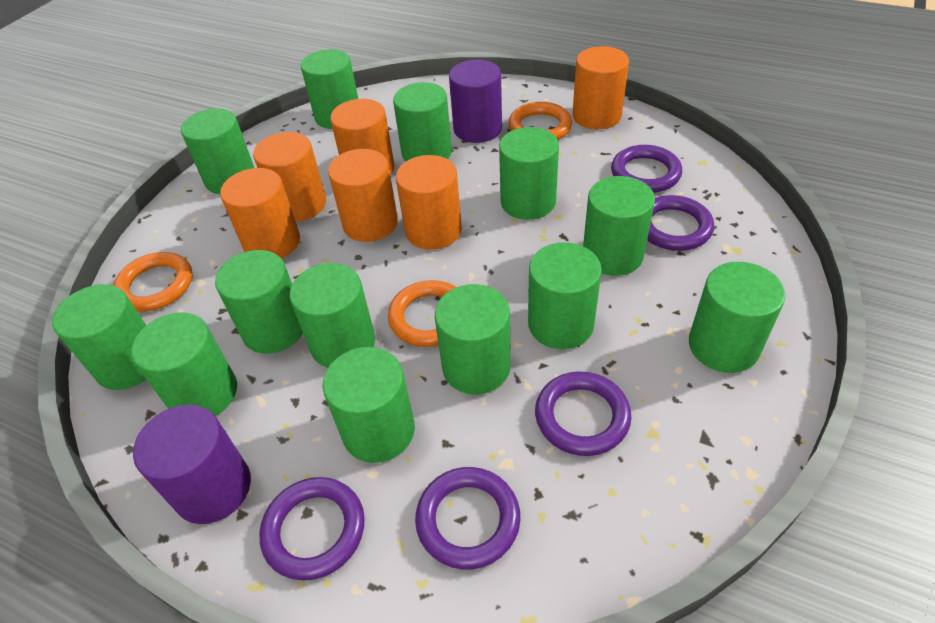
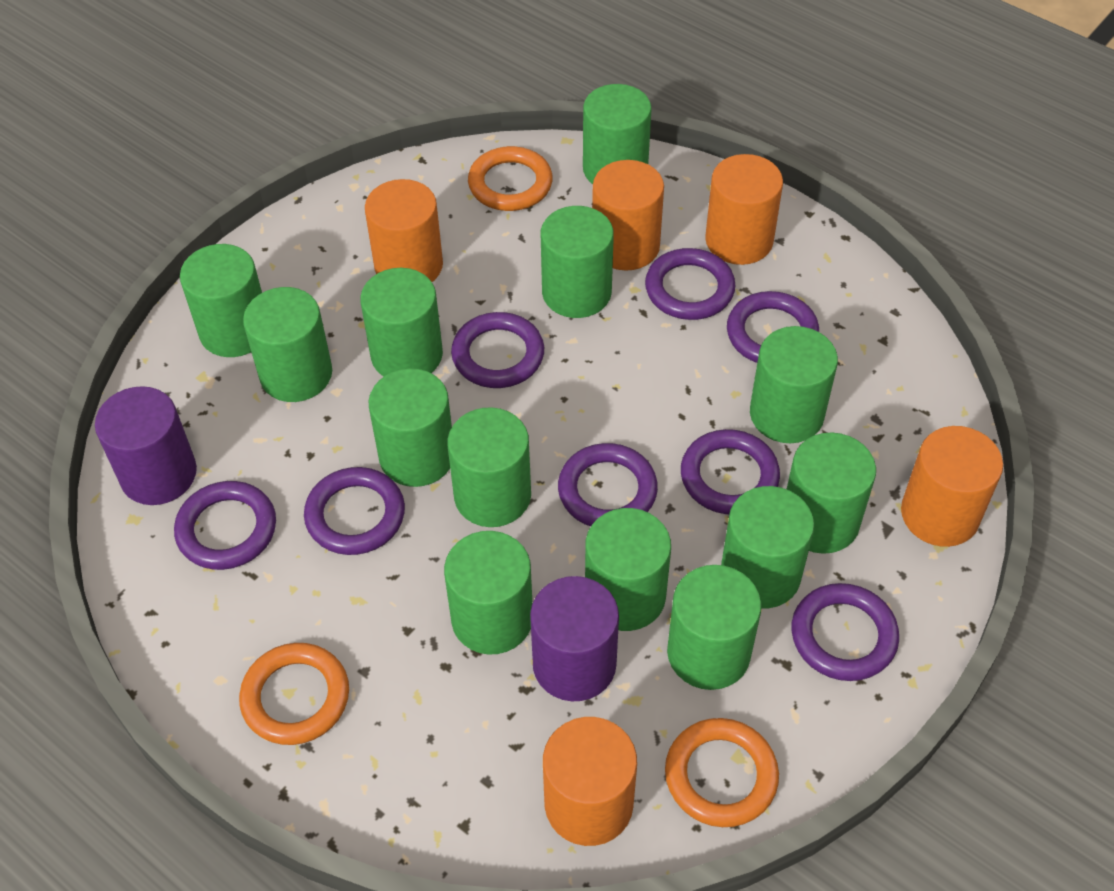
orange cylinder: 6 -> 5
purple ring: 5 -> 8

